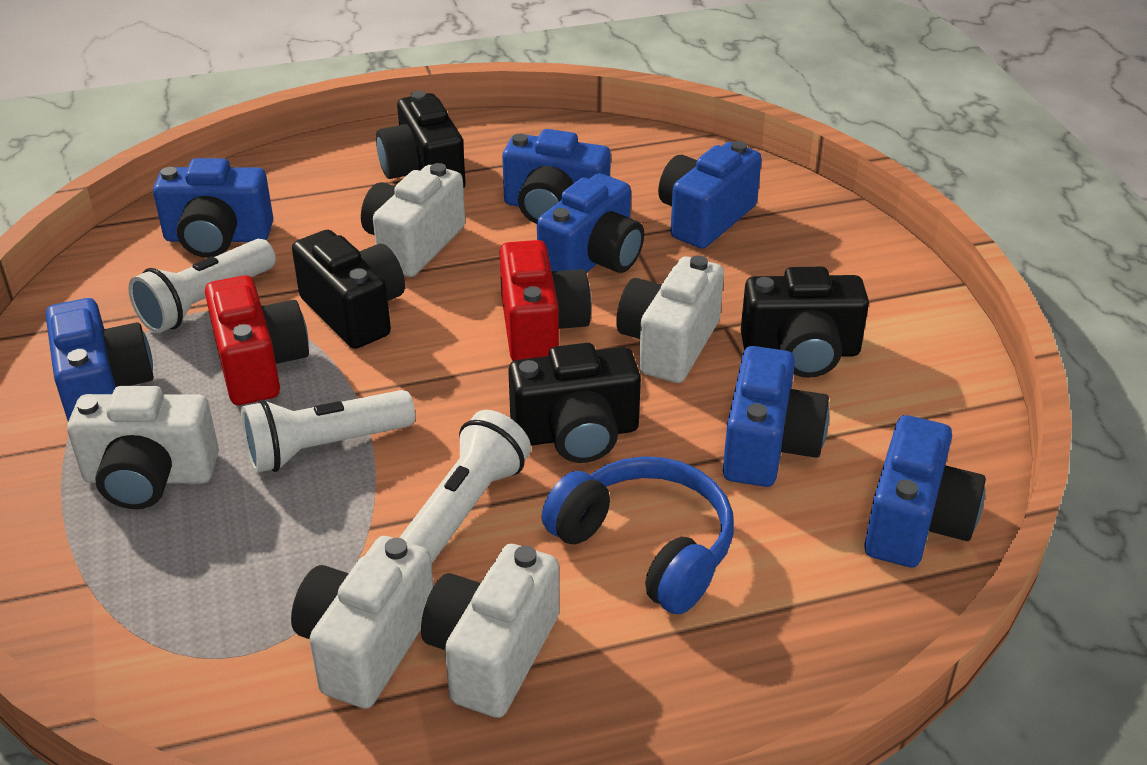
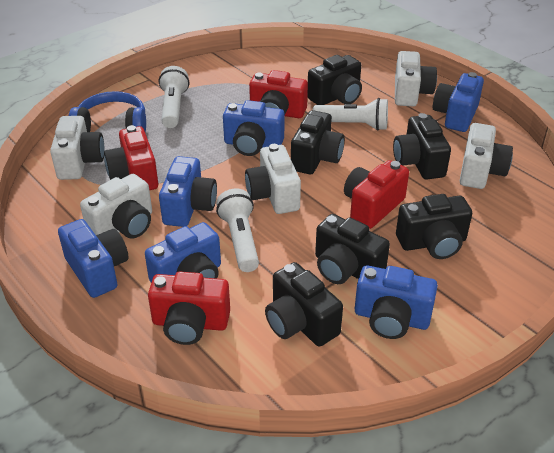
black camera: 4 -> 6
blue camera: 7 -> 6
red camera: 2 -> 4

